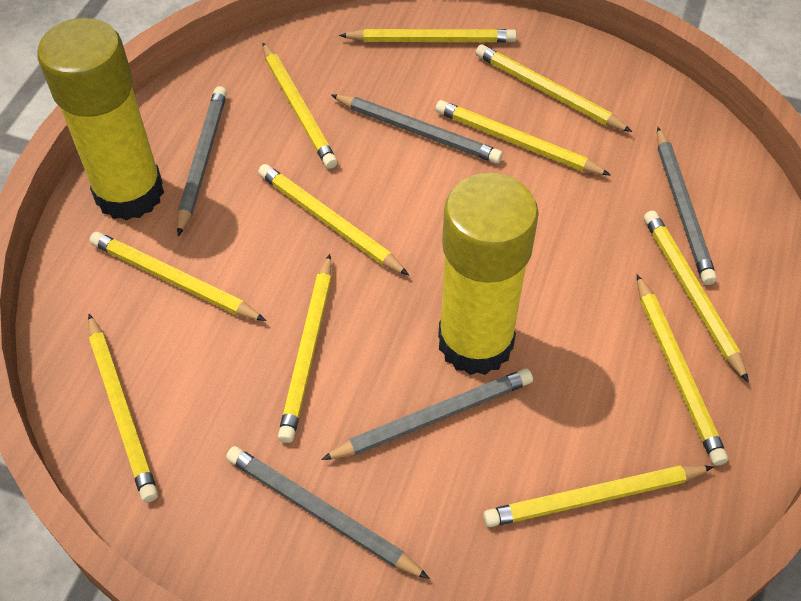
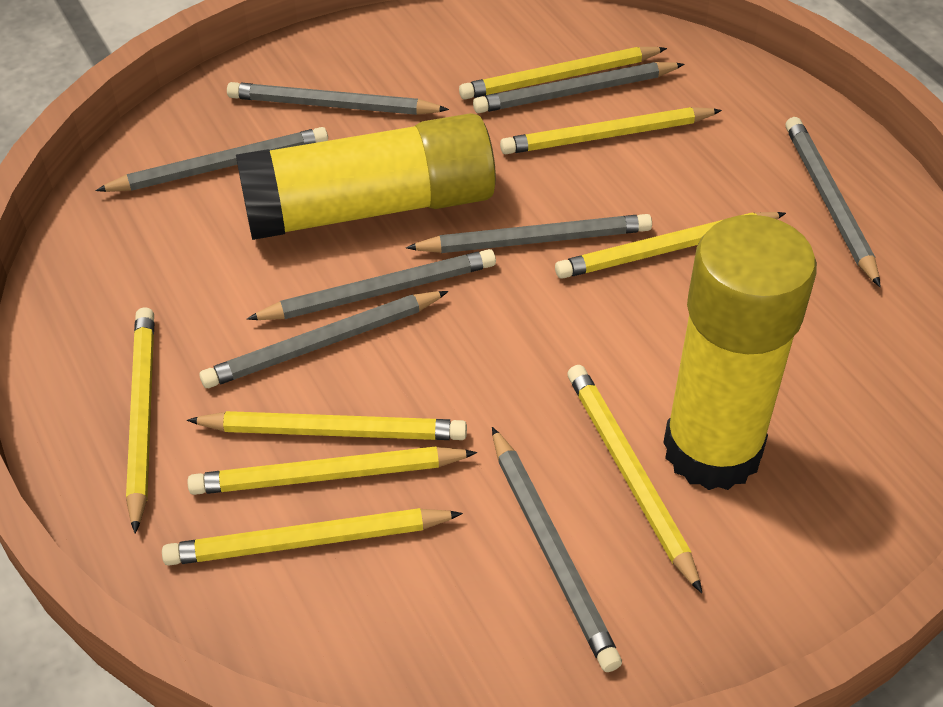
grey pencil: 5 -> 8
yellow pencil: 11 -> 8

